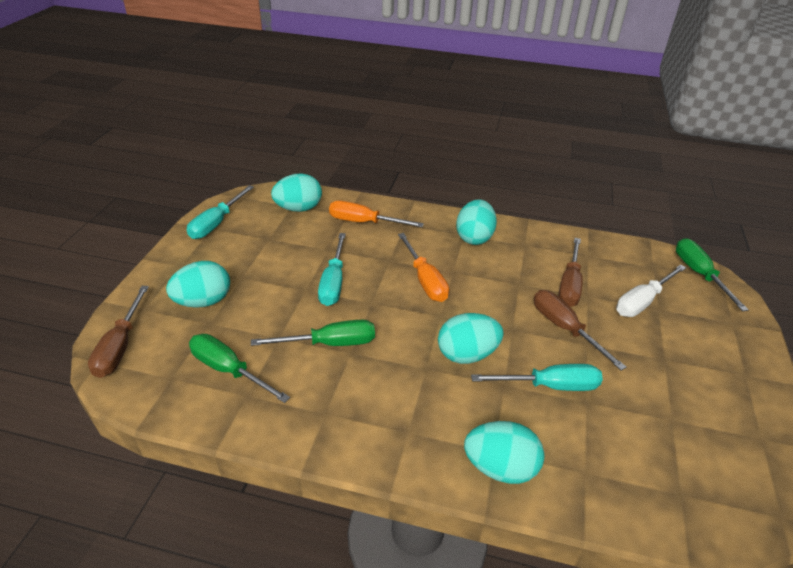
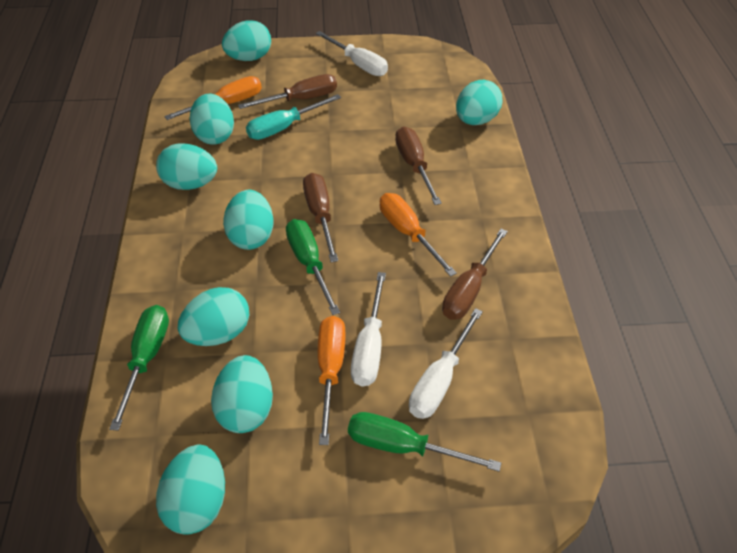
brown screwdriver: 3 -> 4
orange screwdriver: 2 -> 3
turquoise egg: 5 -> 8
turquoise screwdriver: 3 -> 1
white screwdriver: 1 -> 3

